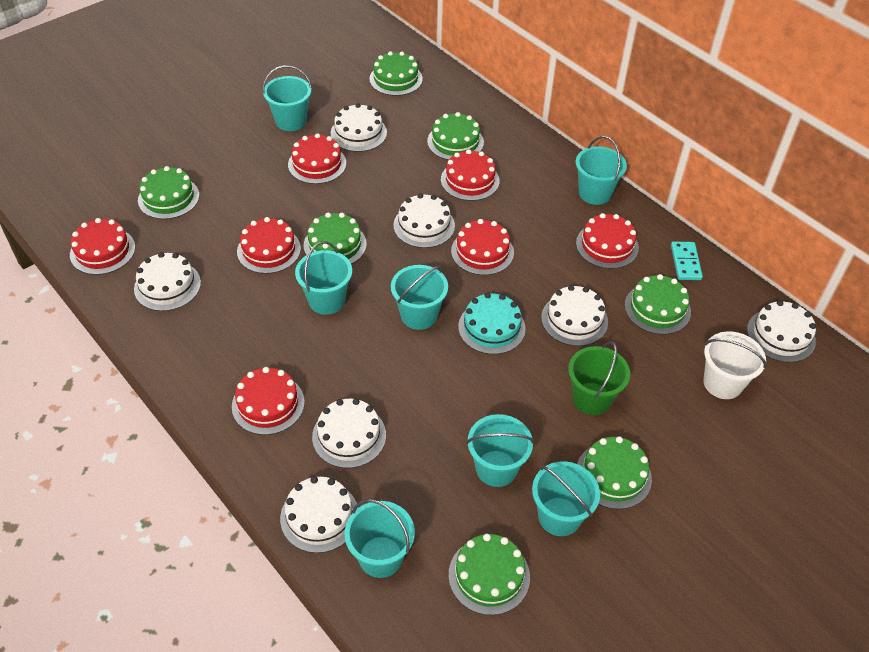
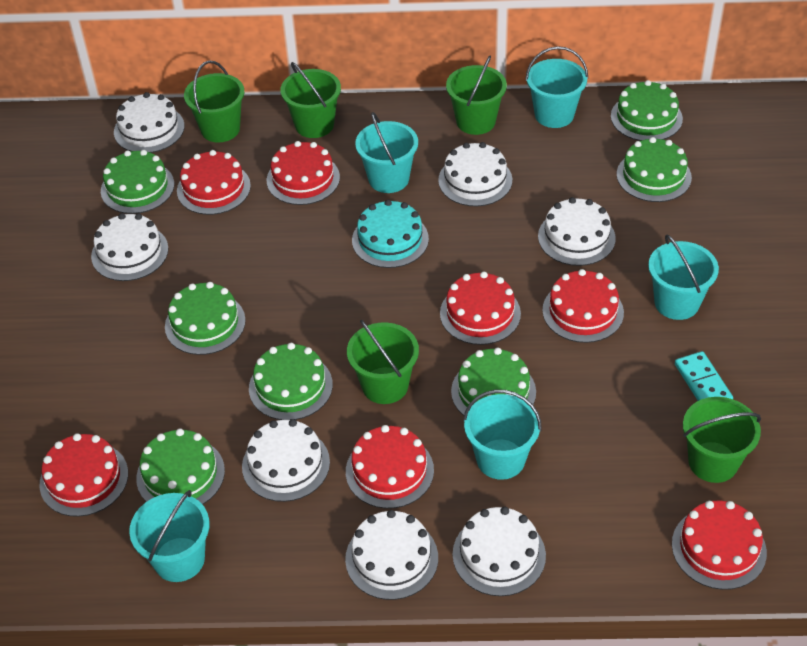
green bucket: 1 -> 5
turquoise bucket: 7 -> 5
white bucket: 1 -> 0

